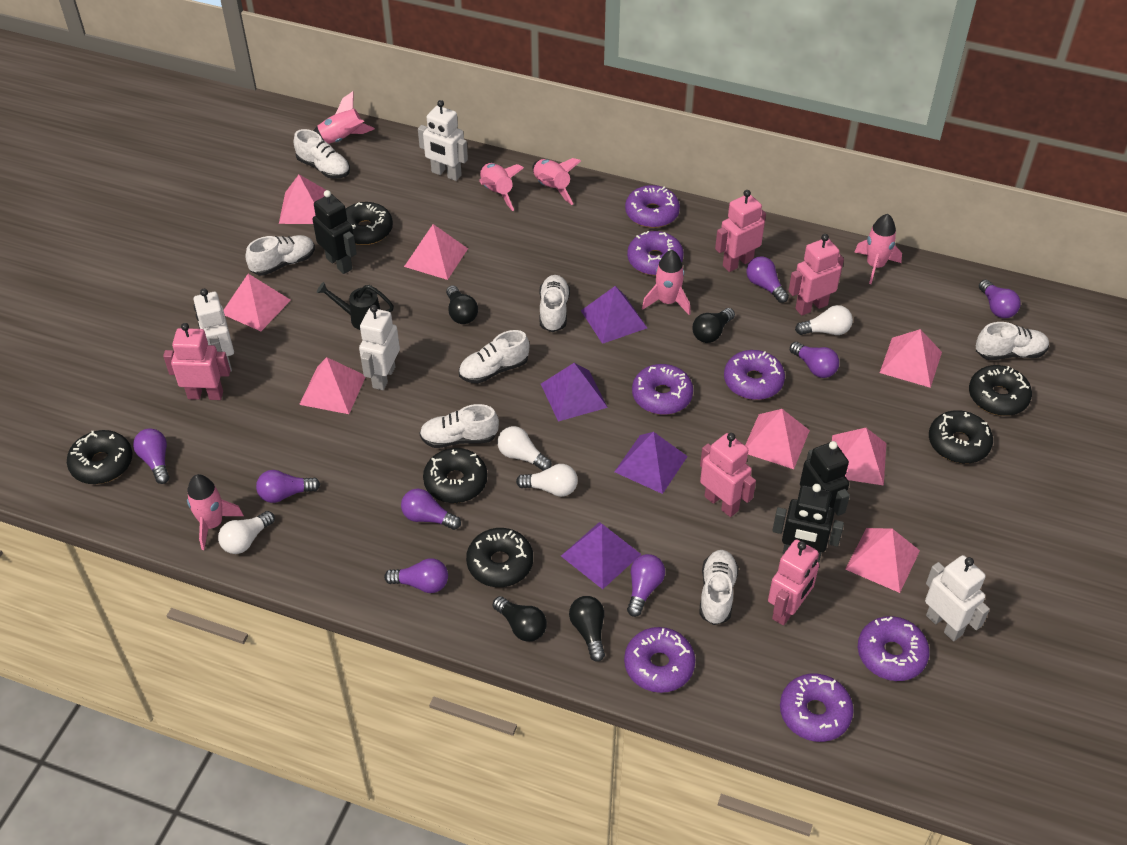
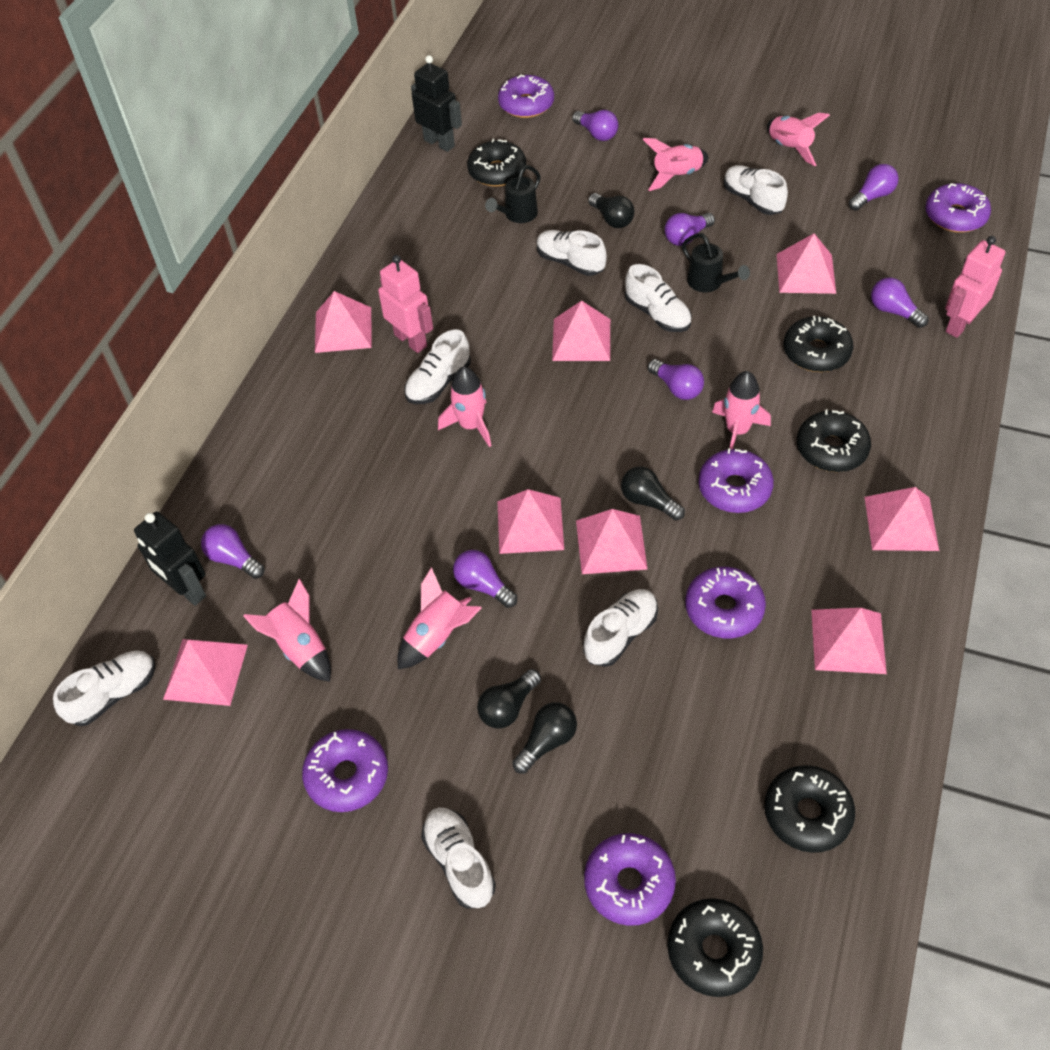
black donut: 6 -> 5
black robot: 3 -> 2
black watering can: 1 -> 2
pink robot: 5 -> 2
purple donut: 7 -> 6
purple light bulb: 8 -> 7
purple pyramid: 4 -> 0
white light bulb: 4 -> 0
white robot: 4 -> 0

